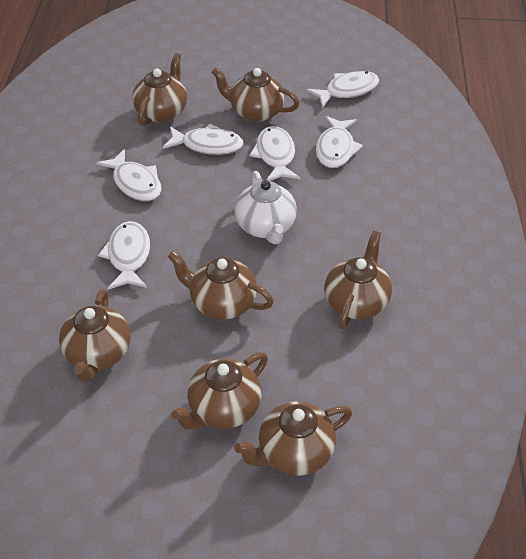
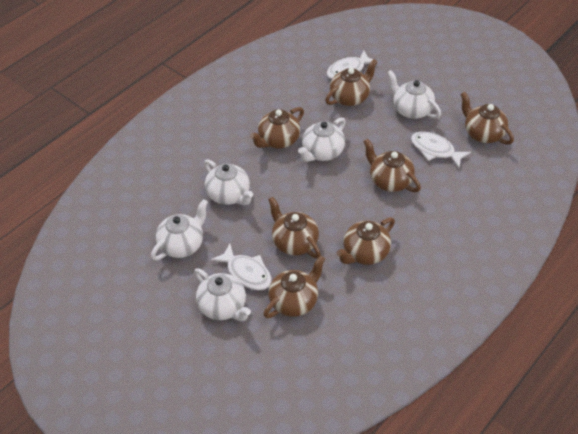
white fish: 6 -> 3
white teapot: 1 -> 5

